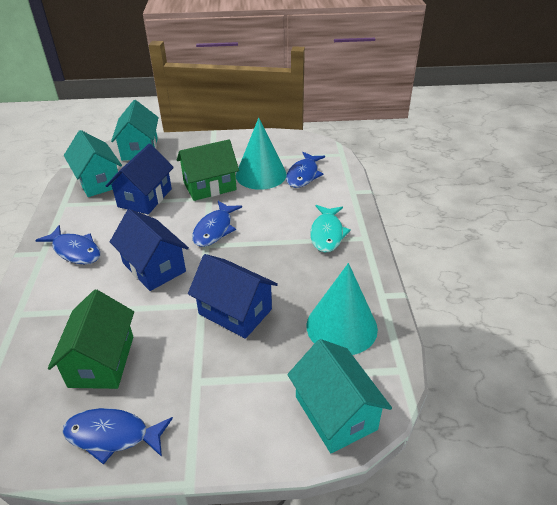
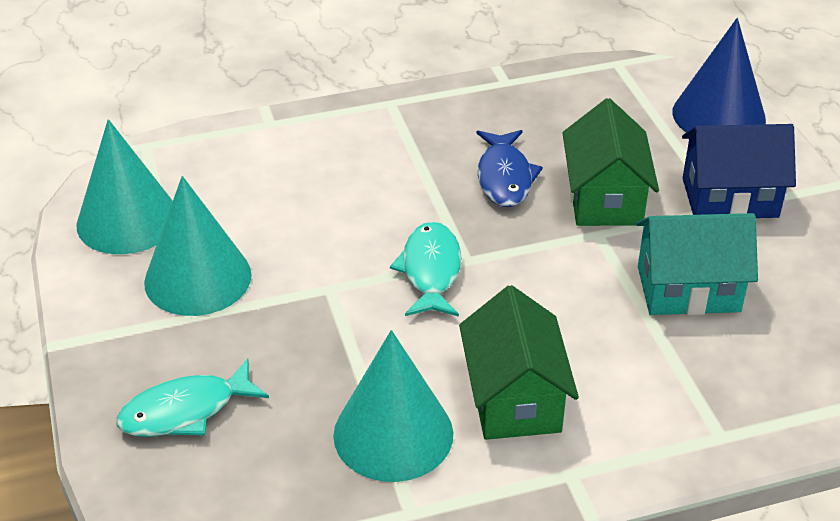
blue cone: 0 -> 1
blue fish: 4 -> 1
blue house: 3 -> 1
turquoise cone: 2 -> 3
turquoise fish: 1 -> 2
turquoise house: 3 -> 1

